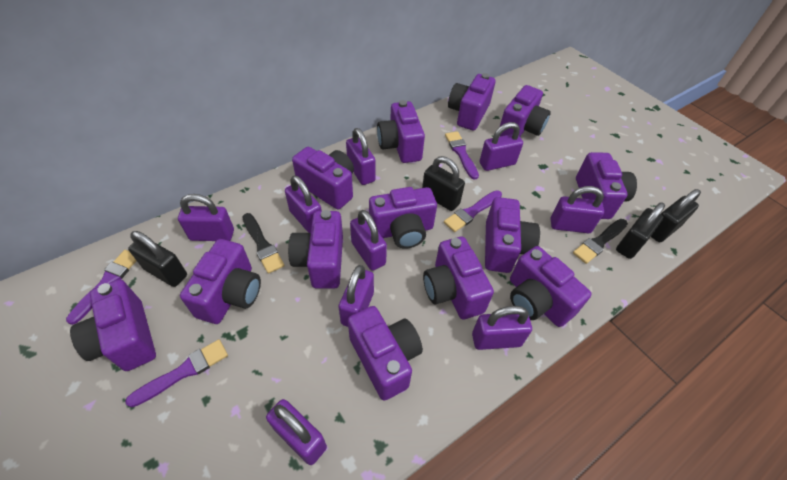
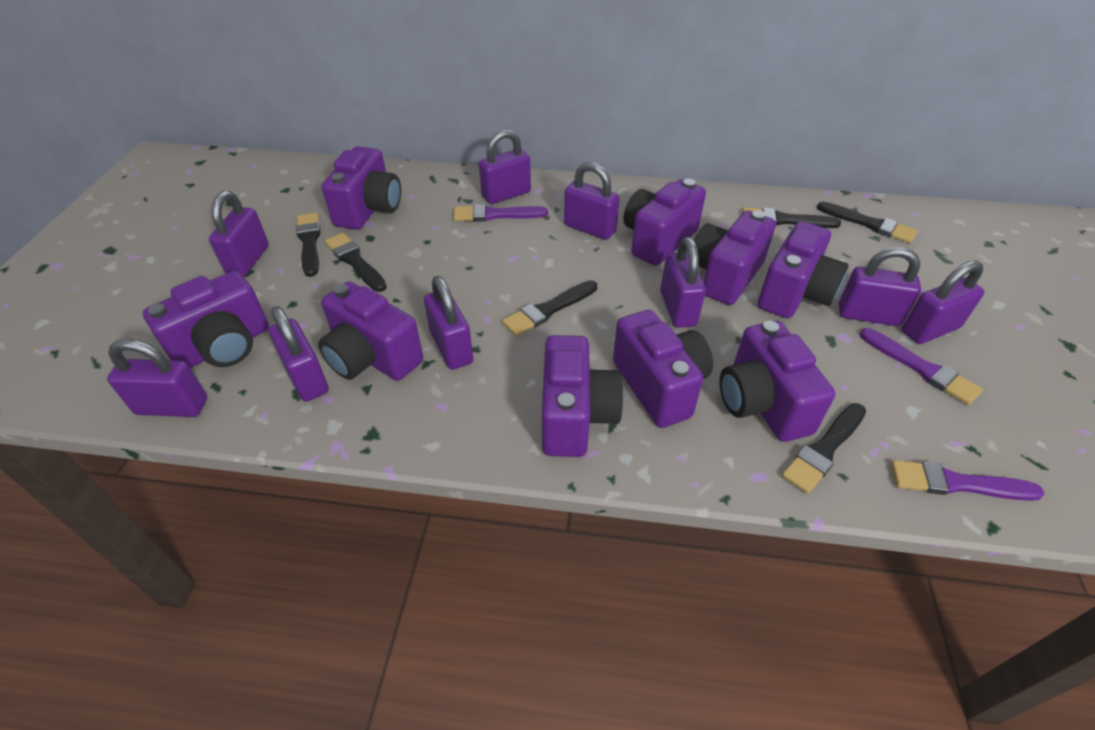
black brush: 2 -> 6
black padlock: 4 -> 0
purple brush: 4 -> 3
purple camera: 13 -> 9

